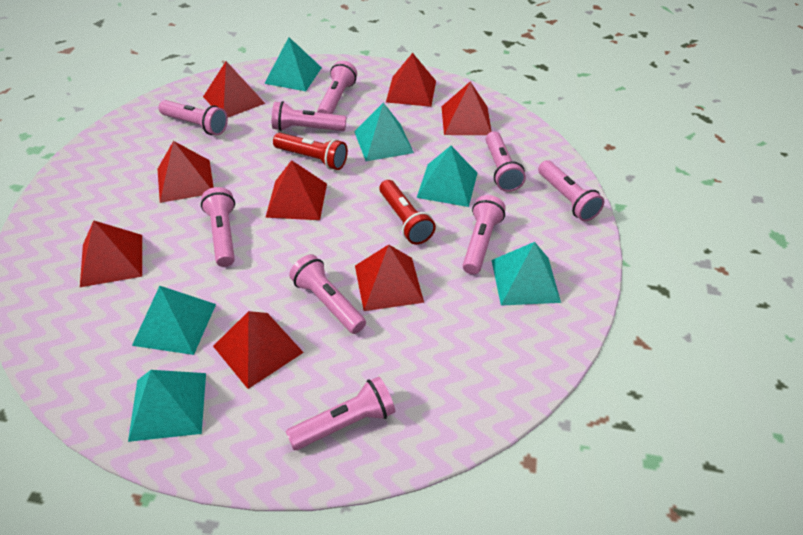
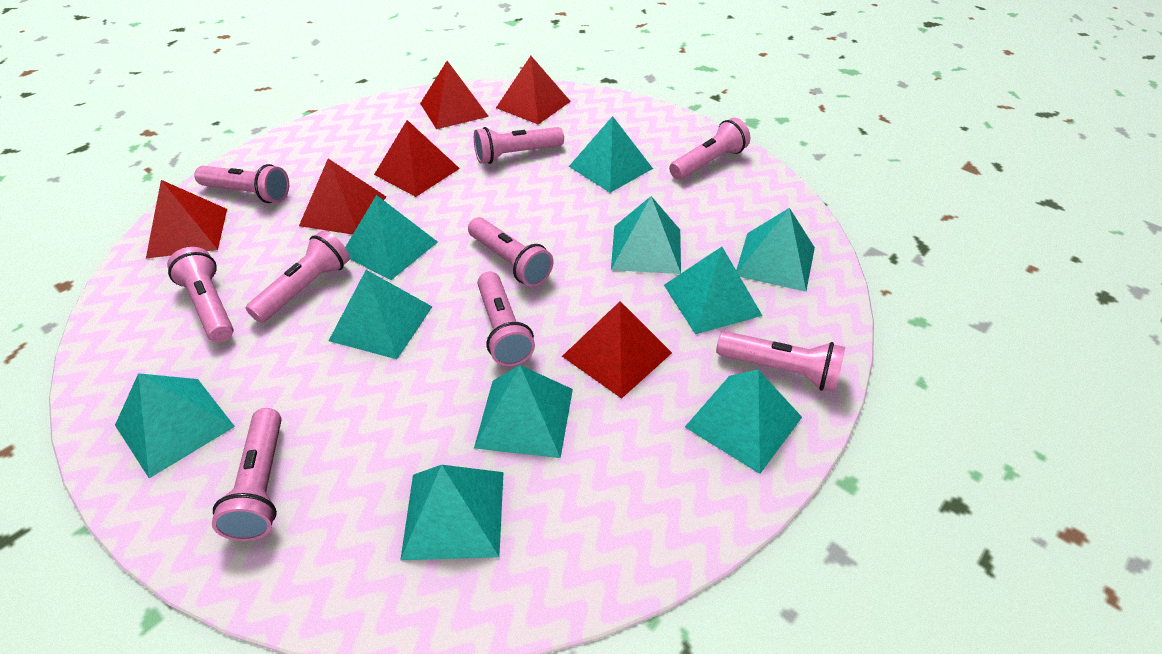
red flashlight: 2 -> 0
red pyramid: 8 -> 6
turquoise pyramid: 6 -> 10

